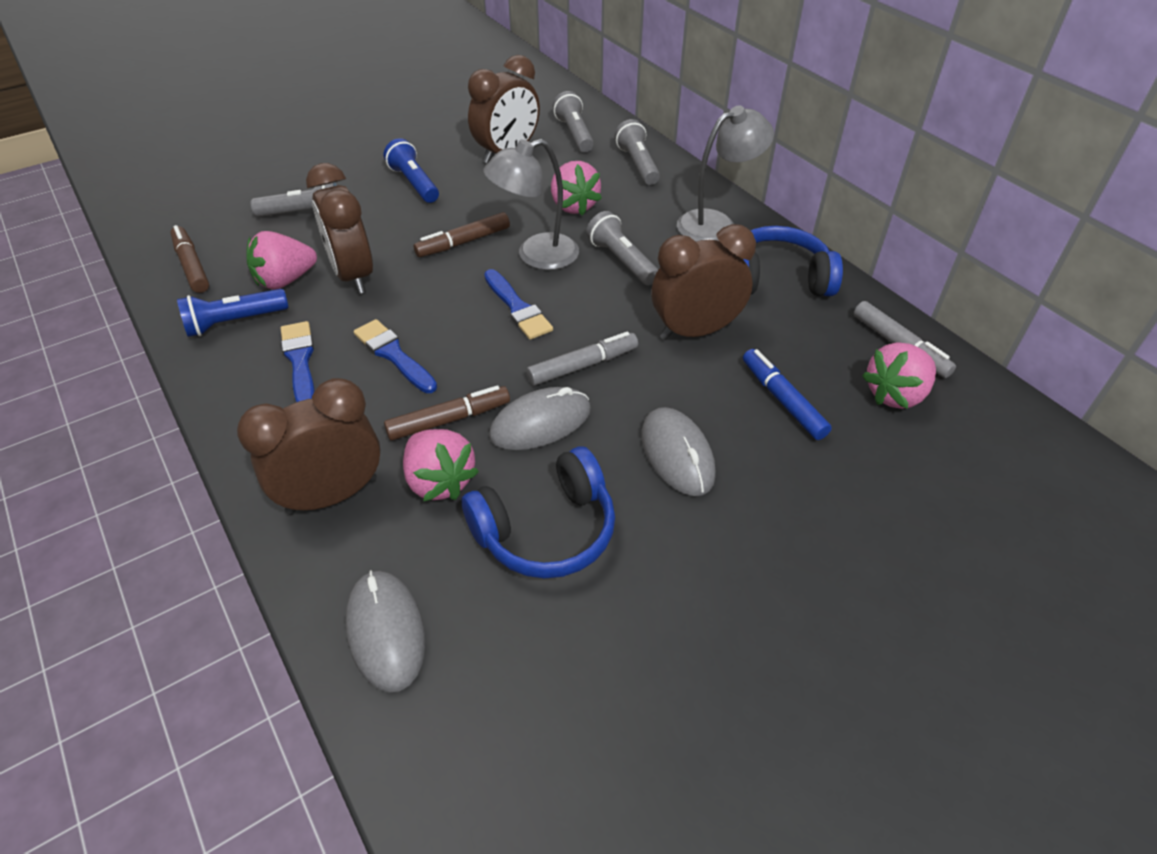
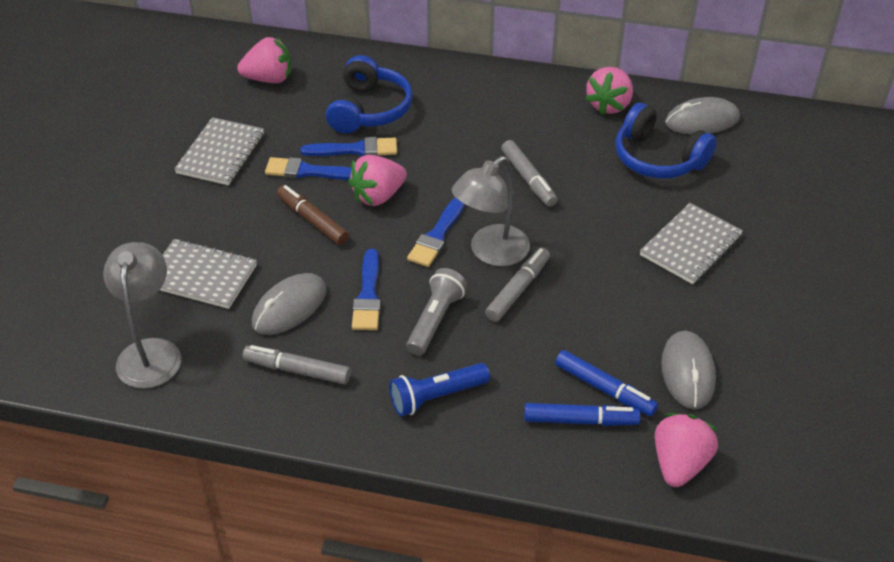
blue brush: 3 -> 4
blue flashlight: 2 -> 1
blue marker: 1 -> 2
brown clock: 4 -> 0
brown marker: 3 -> 1
grey flashlight: 4 -> 1
grey marker: 2 -> 3
grey notebook: 0 -> 3

